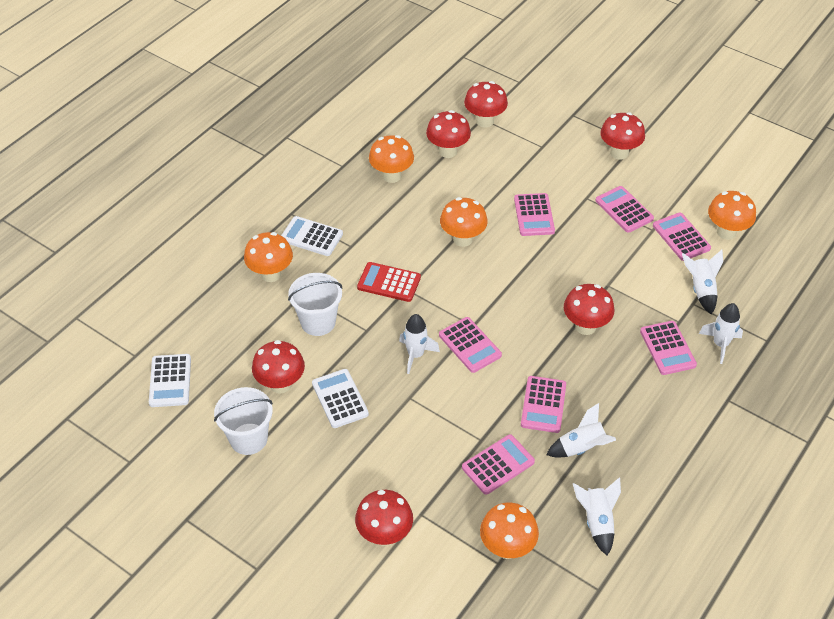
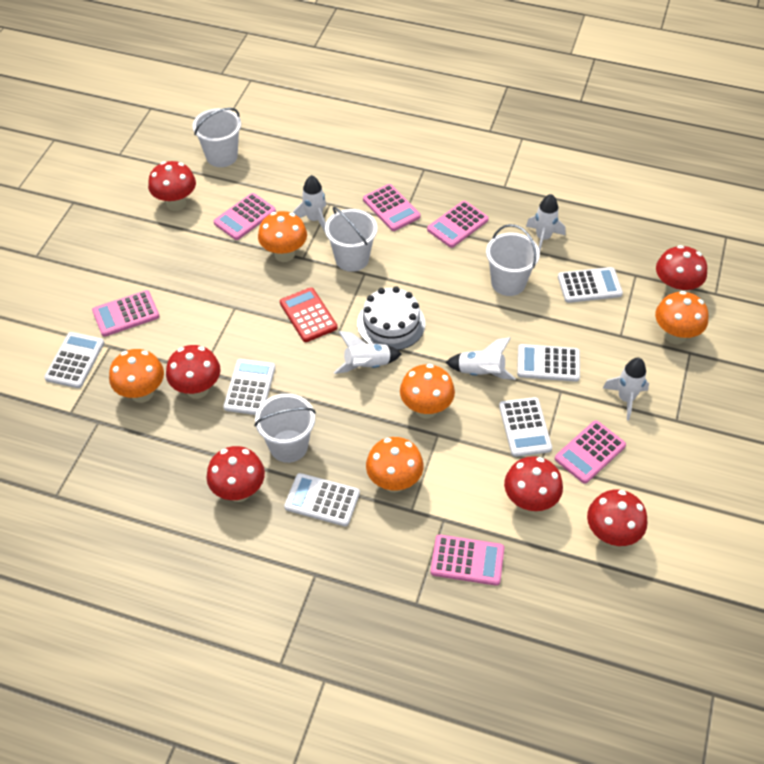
pink calculator: 7 -> 6
white bucket: 2 -> 4
white cake: 0 -> 1
white calculator: 3 -> 6

